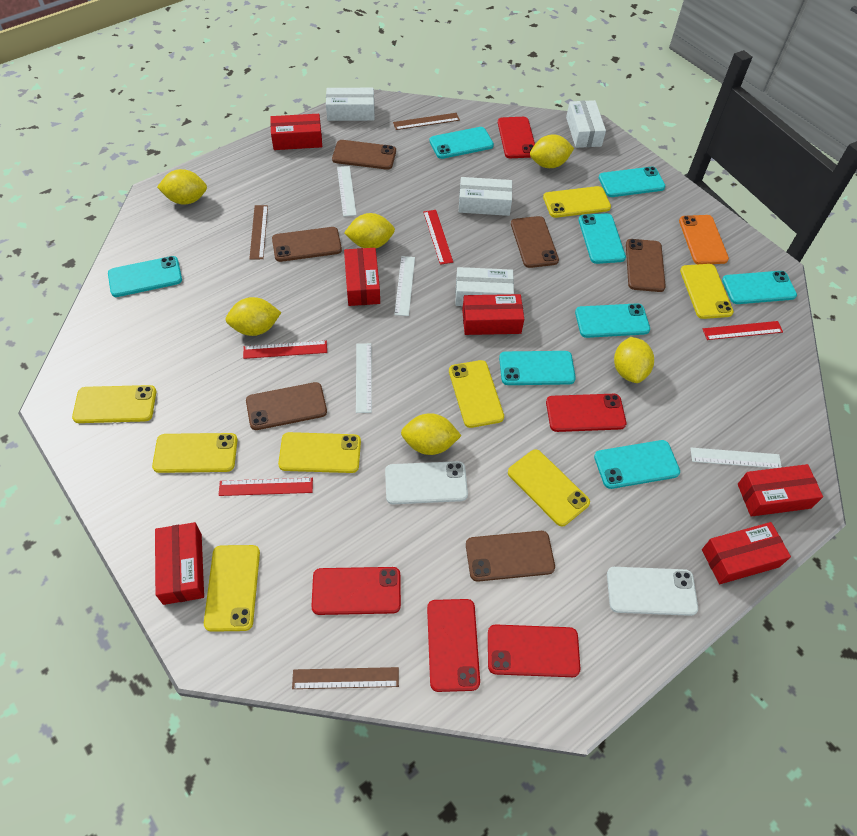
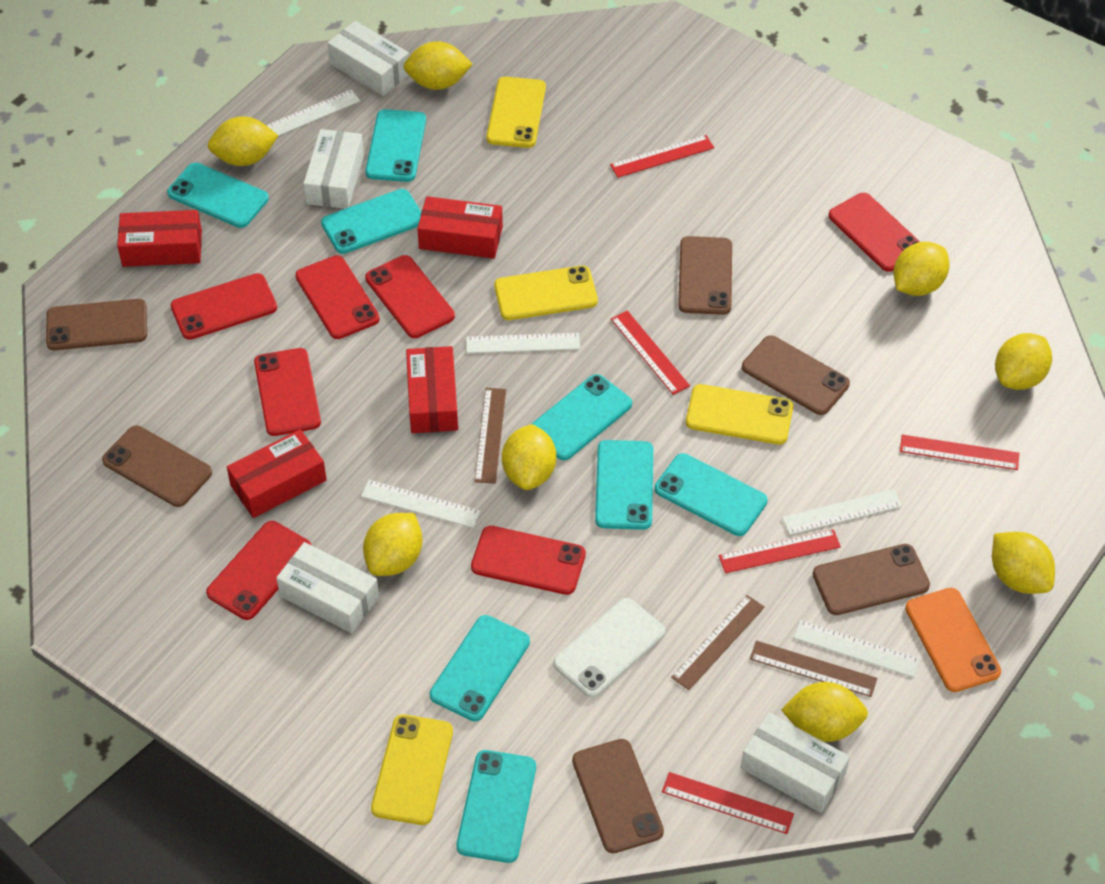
red box: 6 -> 4
red phone: 5 -> 7
red ruler: 4 -> 5
white phone: 2 -> 1
white ruler: 4 -> 5
yellow lemon: 6 -> 8
yellow phone: 8 -> 4

